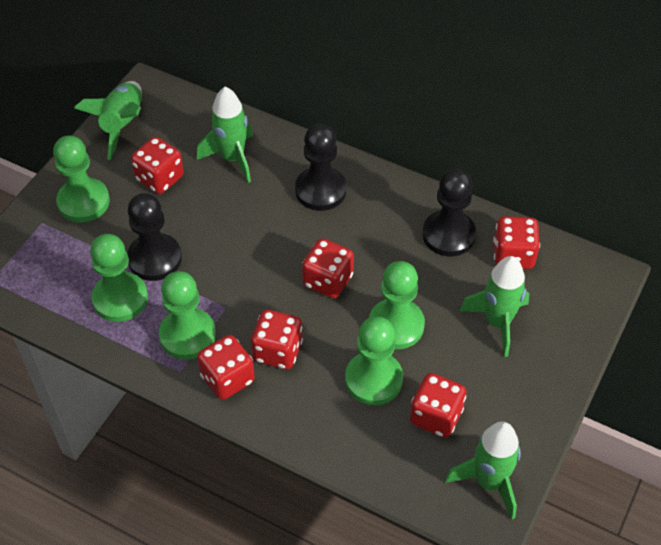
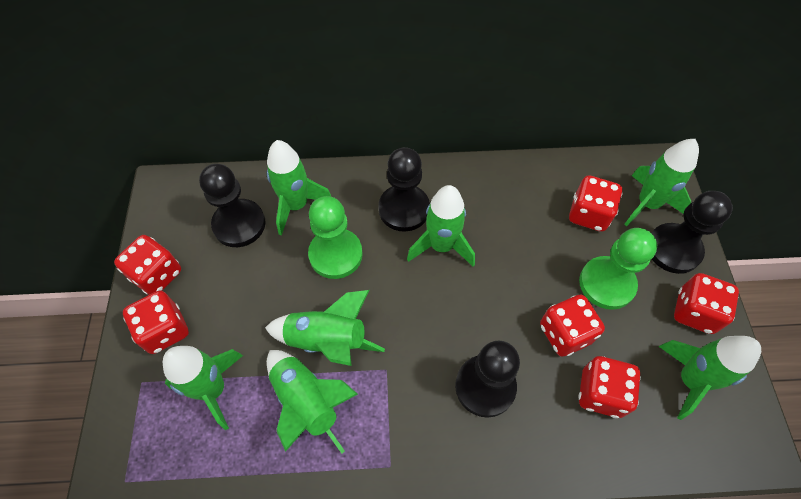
black pawn: 3 -> 4
green pawn: 5 -> 2
green rocket: 4 -> 7

